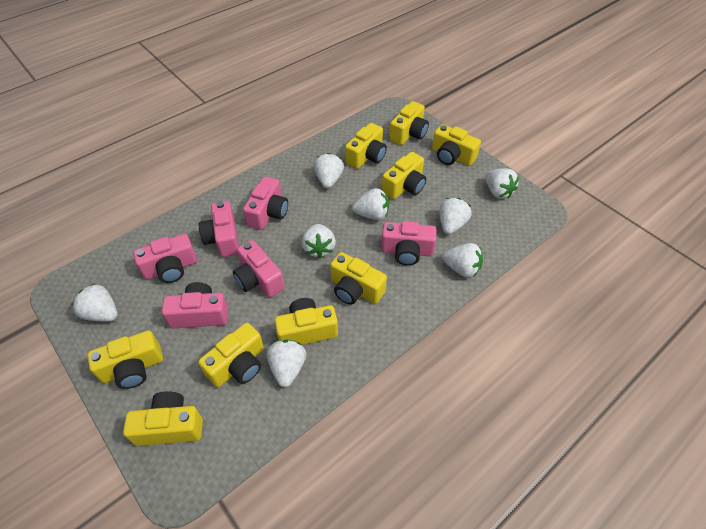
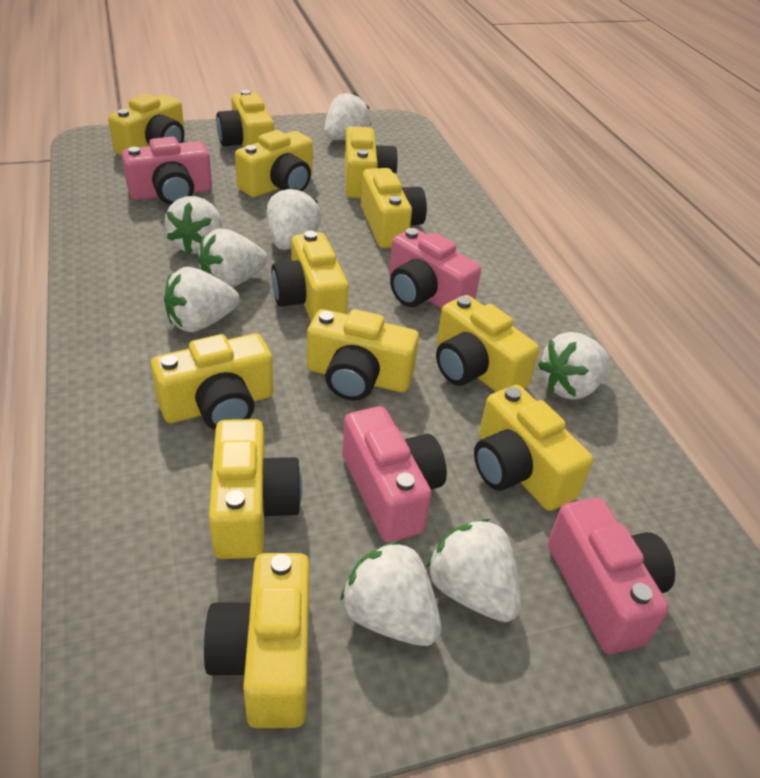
pink camera: 6 -> 4
yellow camera: 9 -> 12

